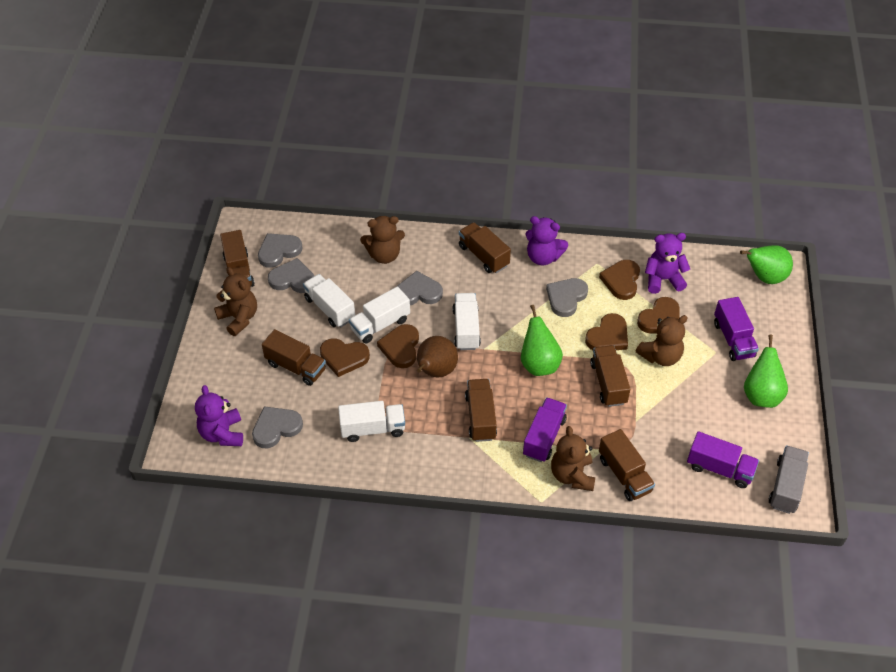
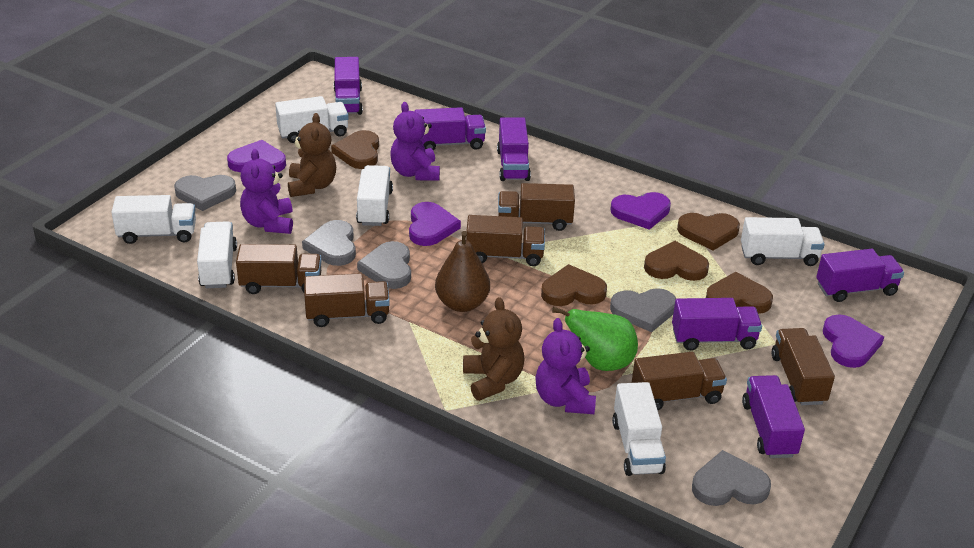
brown teddy bear: 4 -> 2
green pear: 3 -> 1
grey truck: 1 -> 0
purple heart: 0 -> 4
purple truck: 3 -> 6
white truck: 4 -> 6

